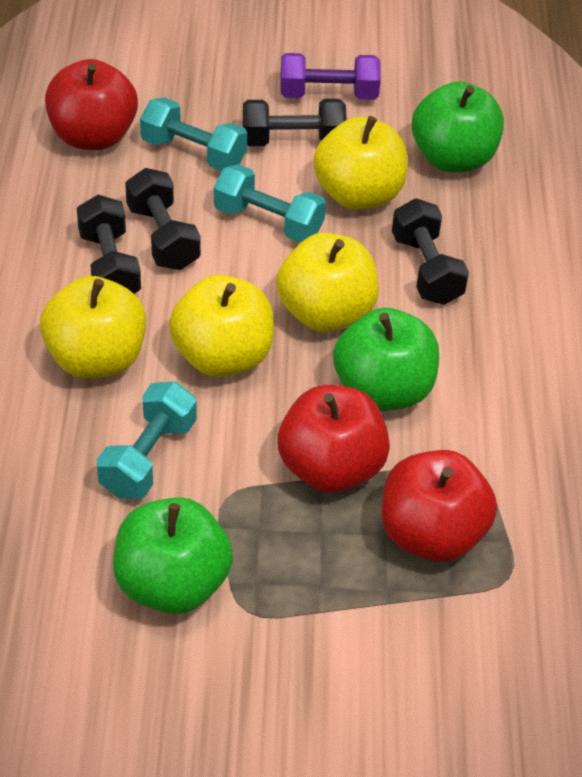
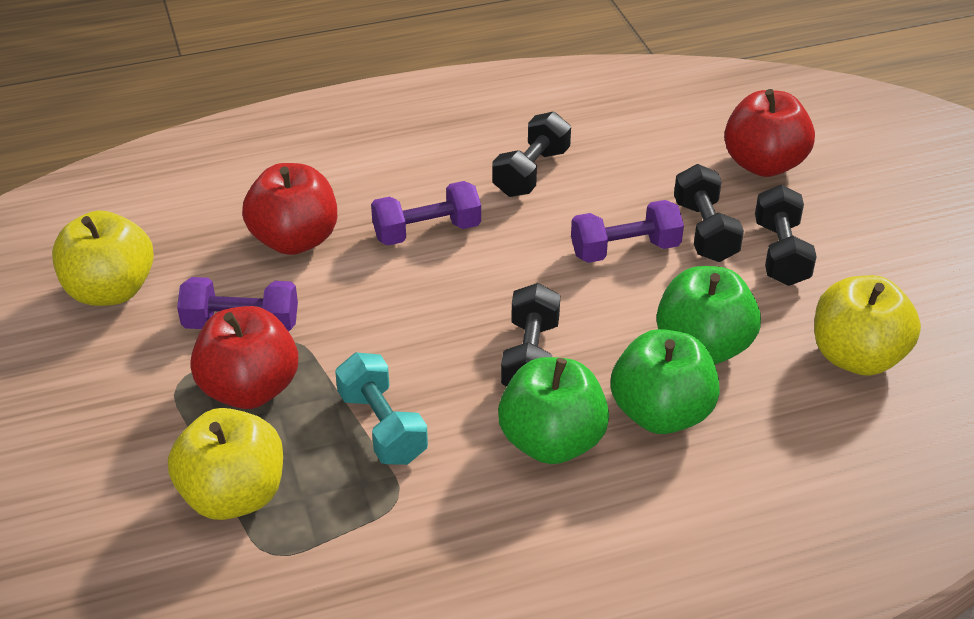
purple dumbbell: 1 -> 3
turquoise dumbbell: 3 -> 1
yellow apple: 4 -> 3

